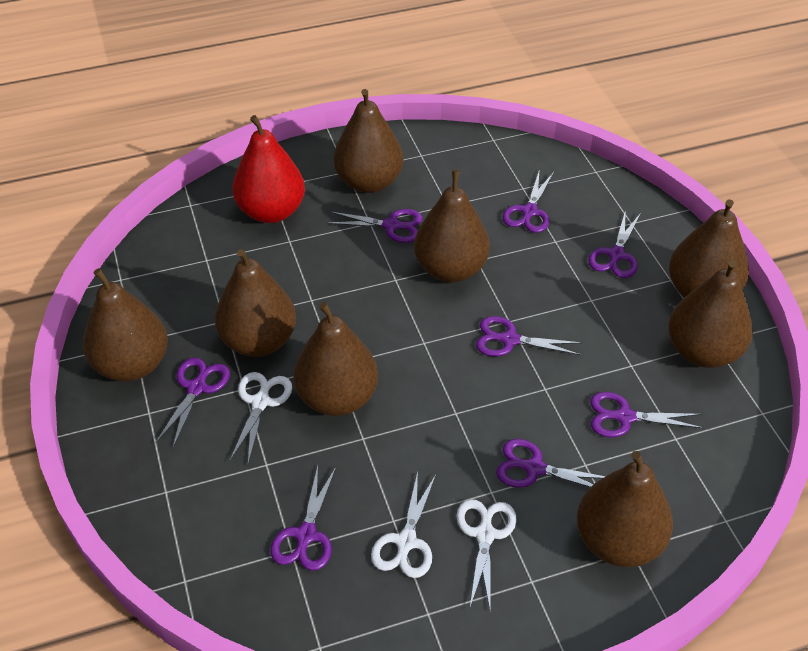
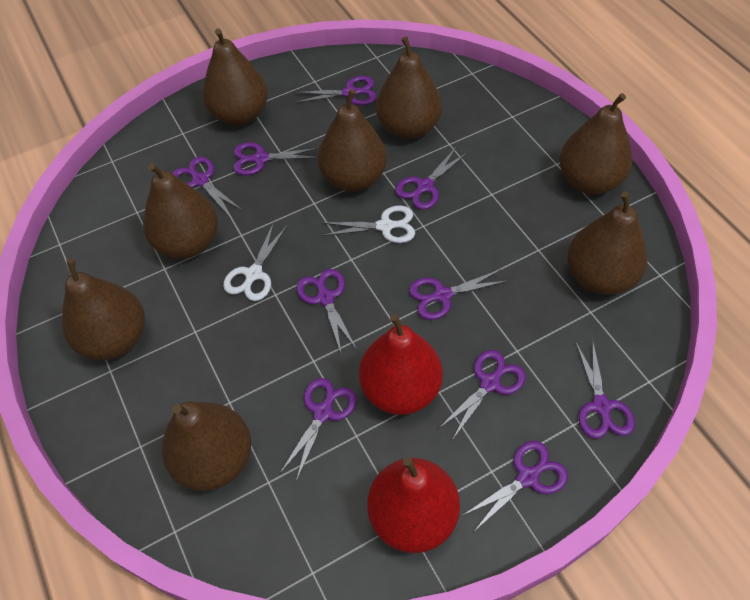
purple scissors: 8 -> 10
red pear: 1 -> 2
white scissors: 3 -> 2

